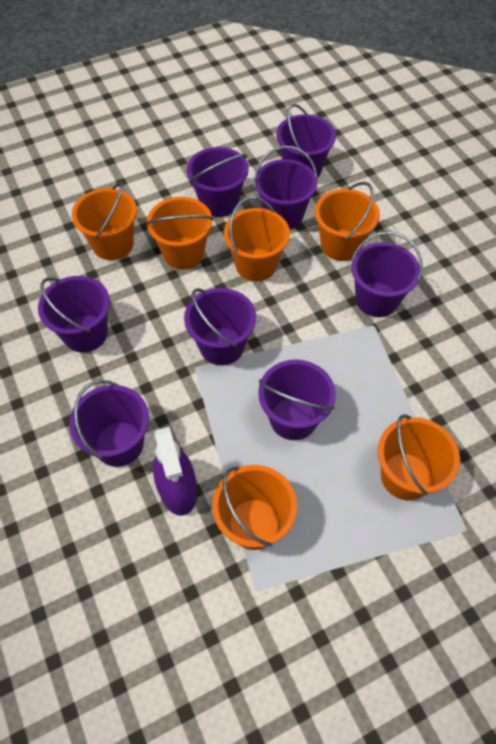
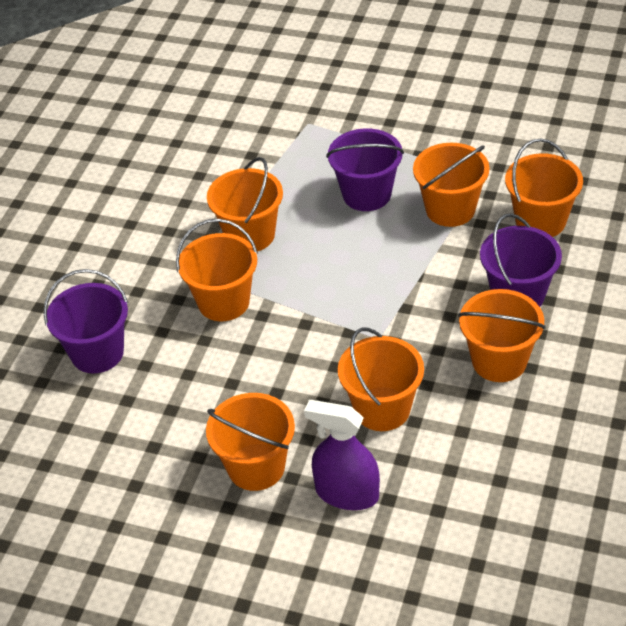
orange bucket: 6 -> 7
purple bucket: 8 -> 3

